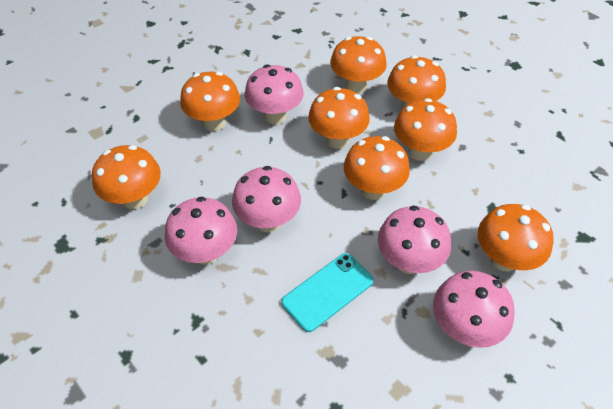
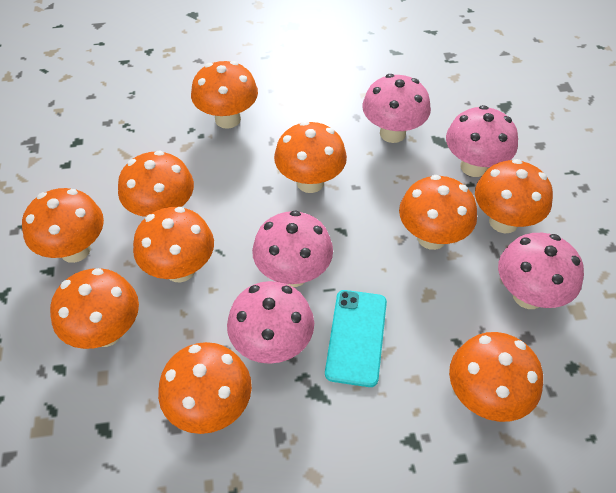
orange mushroom: 8 -> 10

